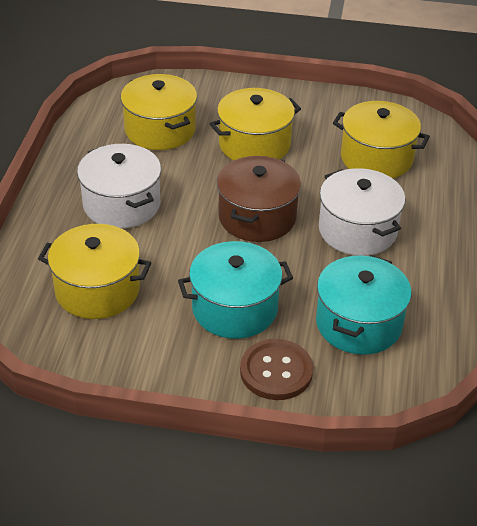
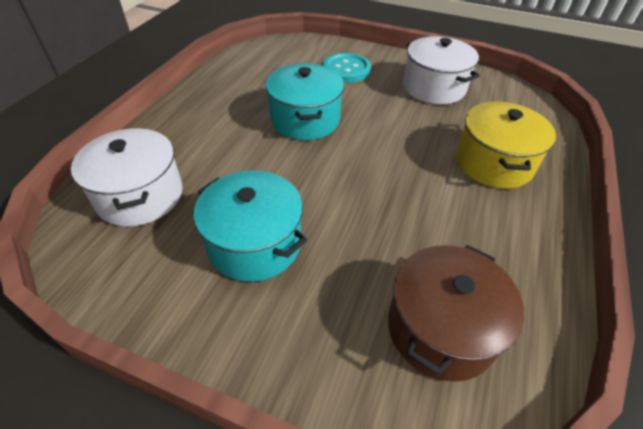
brown button: 1 -> 0
turquoise button: 0 -> 1
yellow pot: 4 -> 1

